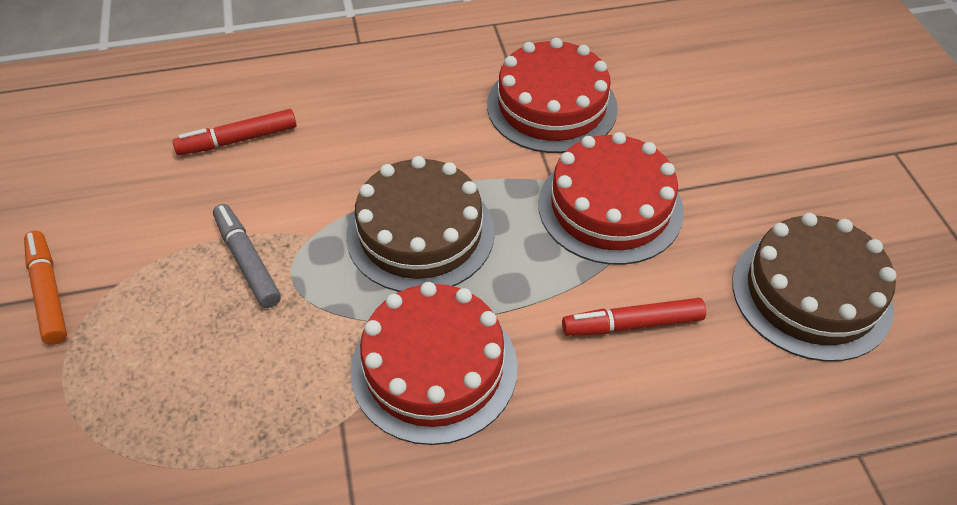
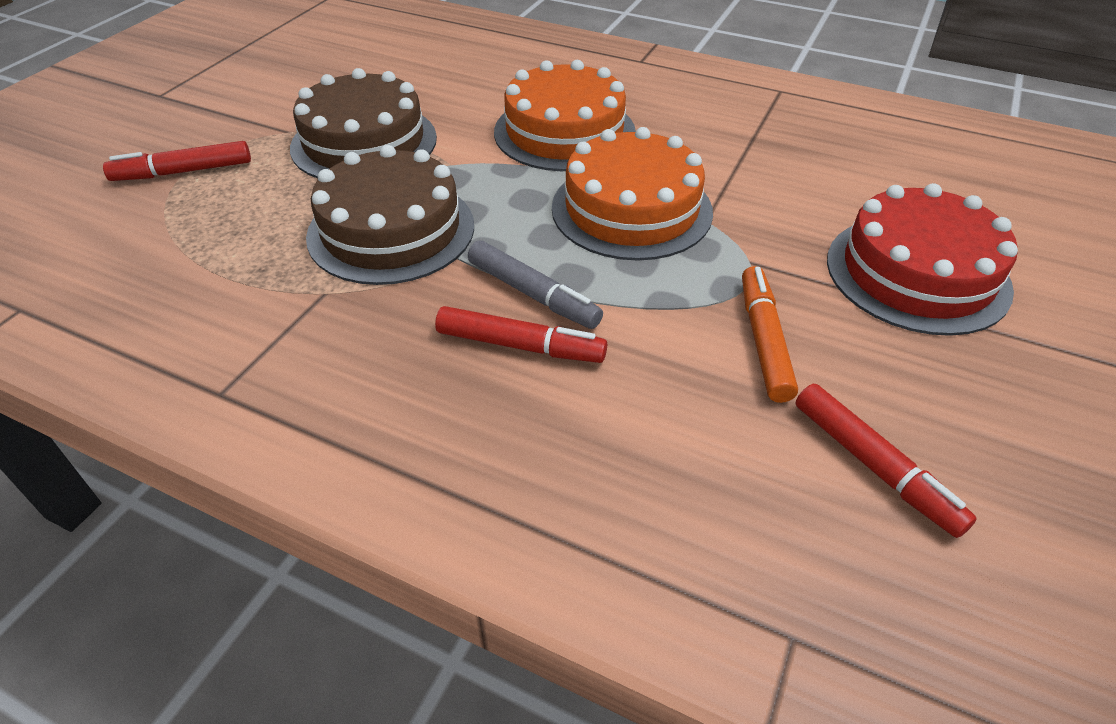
orange cake: 0 -> 2
red cake: 3 -> 1
red marker: 2 -> 3

